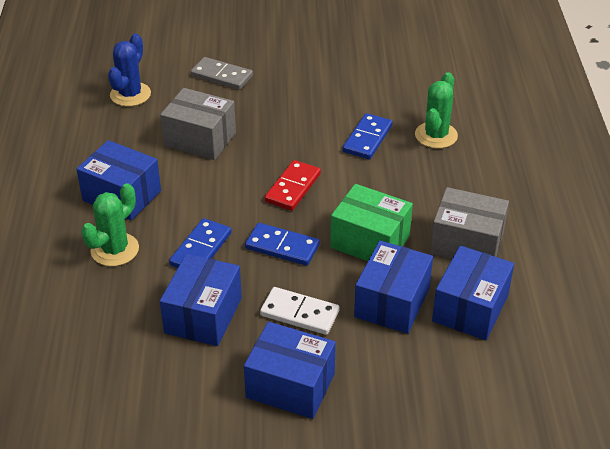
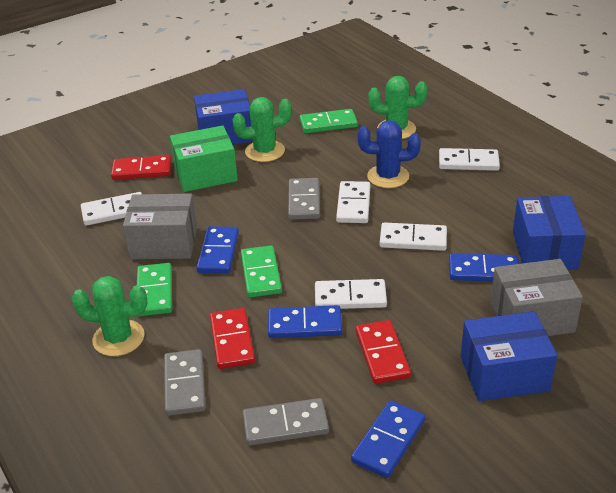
blue box: 5 -> 3
blue domino: 3 -> 4
green cactus: 2 -> 3
green domino: 0 -> 3
grey domino: 1 -> 3
red domino: 1 -> 3
white domino: 1 -> 5

